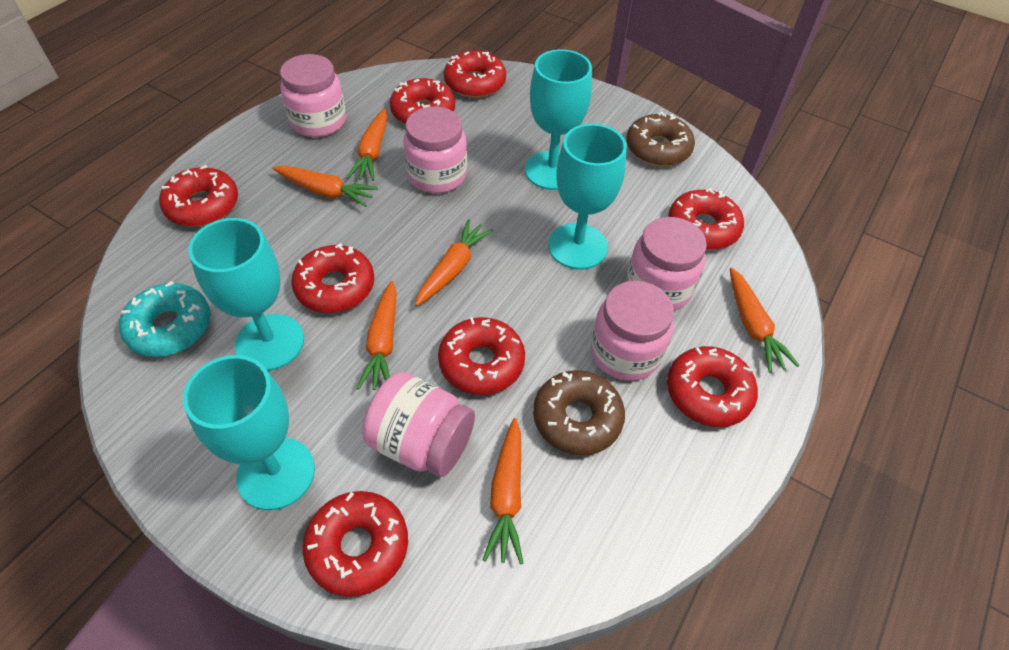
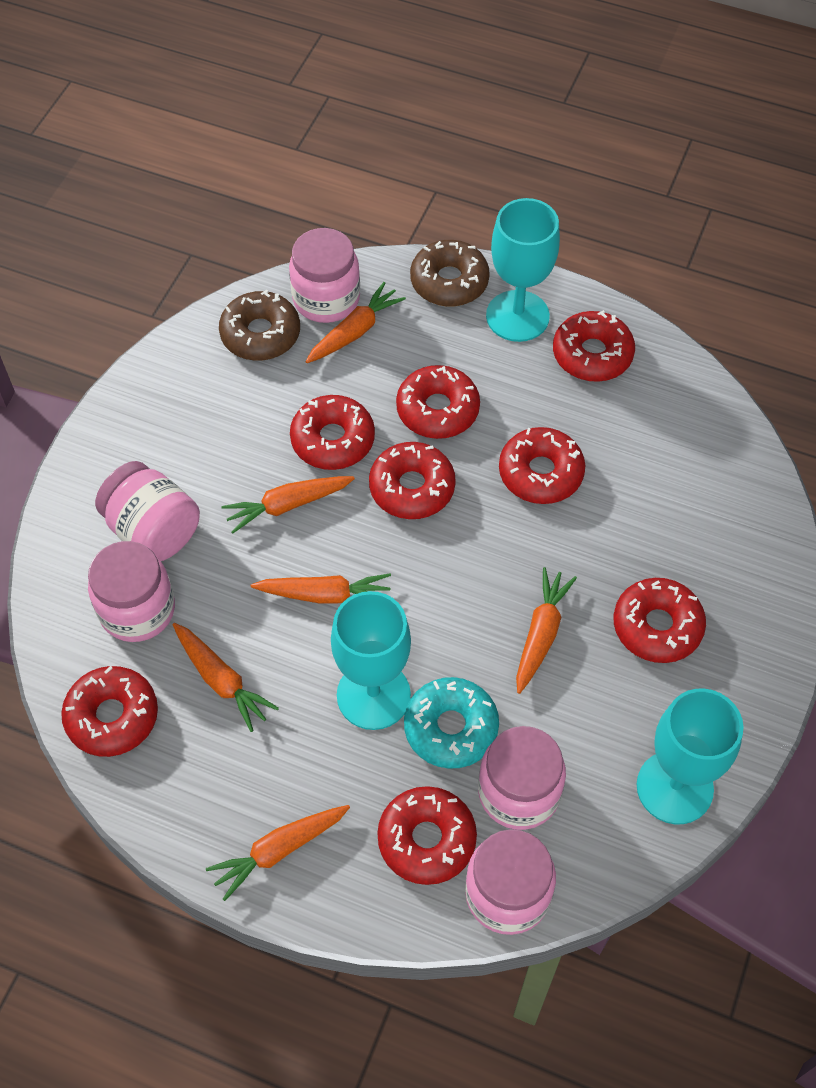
turquoise goblet: 4 -> 3

